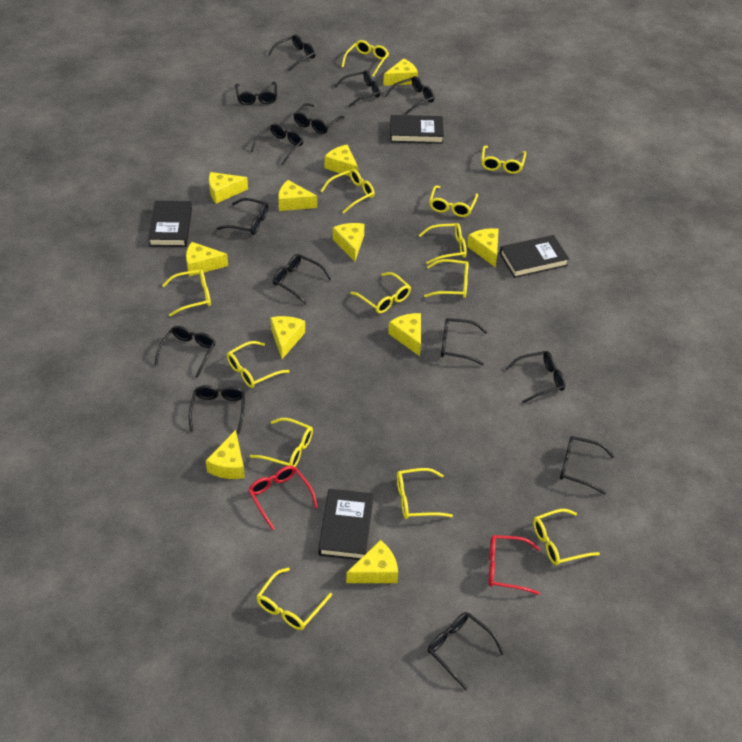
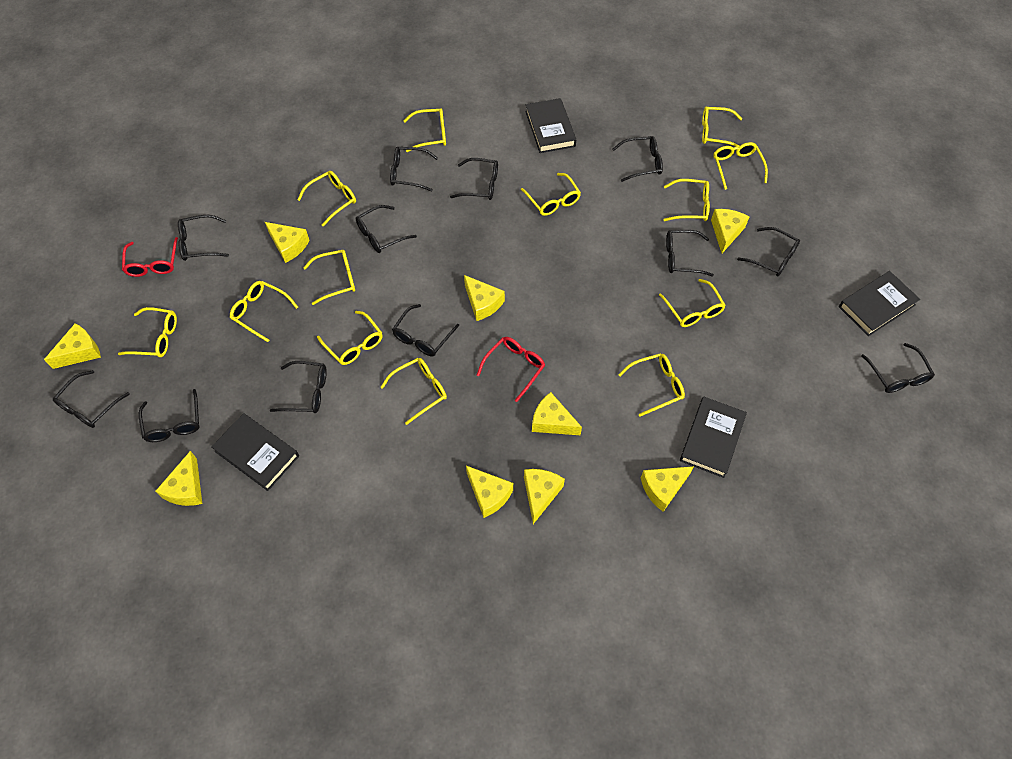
black glasses: 14 -> 12
yellow cheese: 11 -> 9

